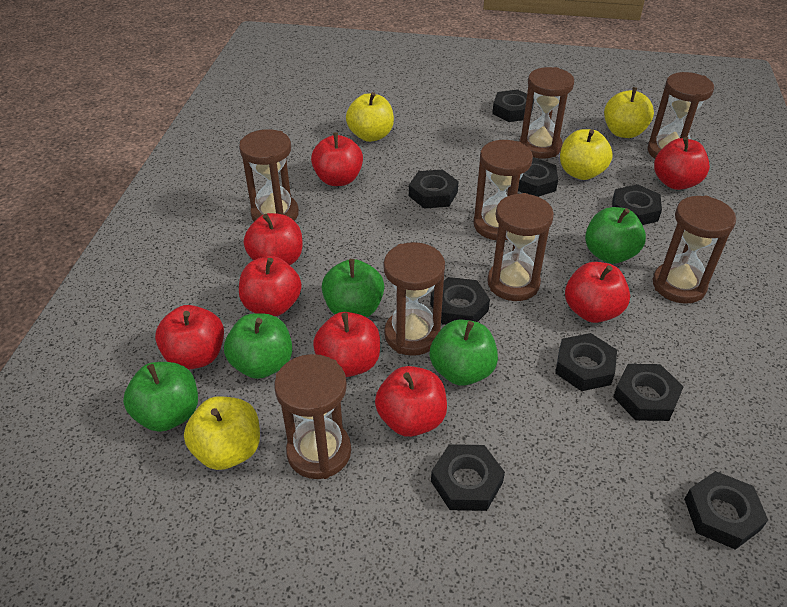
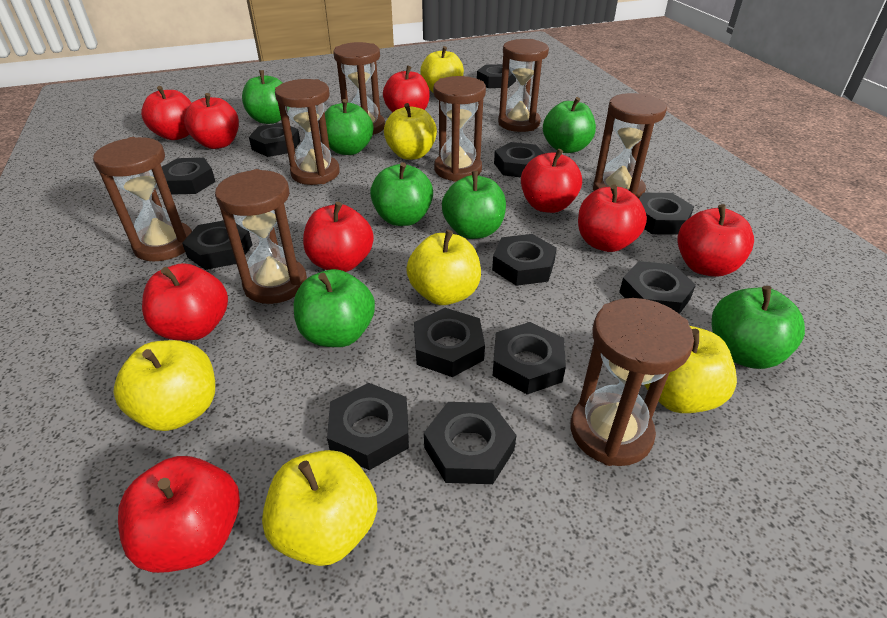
black nut: 9 -> 12
green apple: 5 -> 7
red apple: 8 -> 9
yellow apple: 4 -> 6

